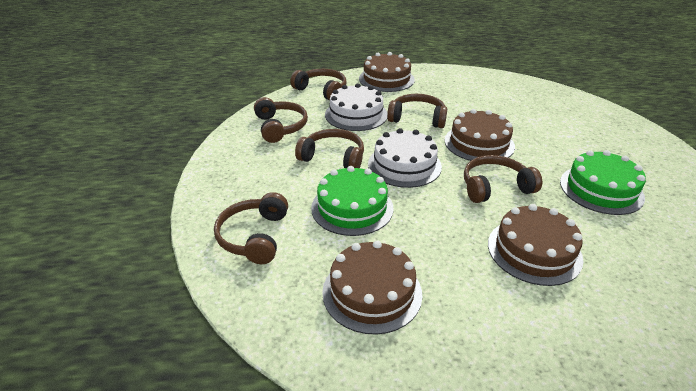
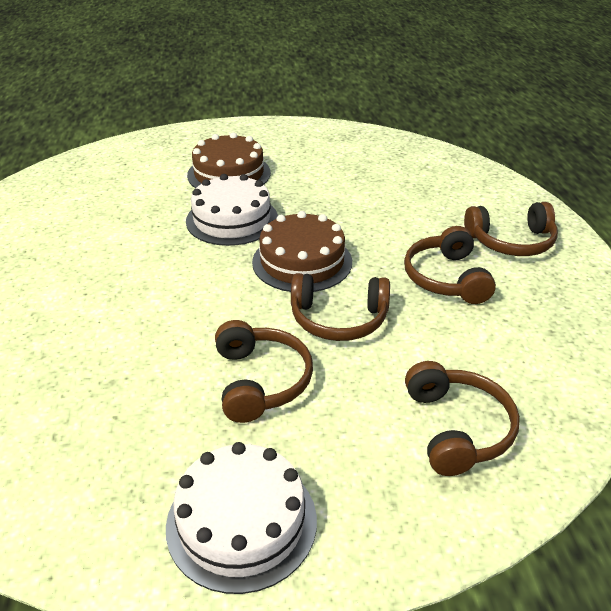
brown cake: 4 -> 2
brown headphones: 6 -> 5
green cake: 2 -> 0

